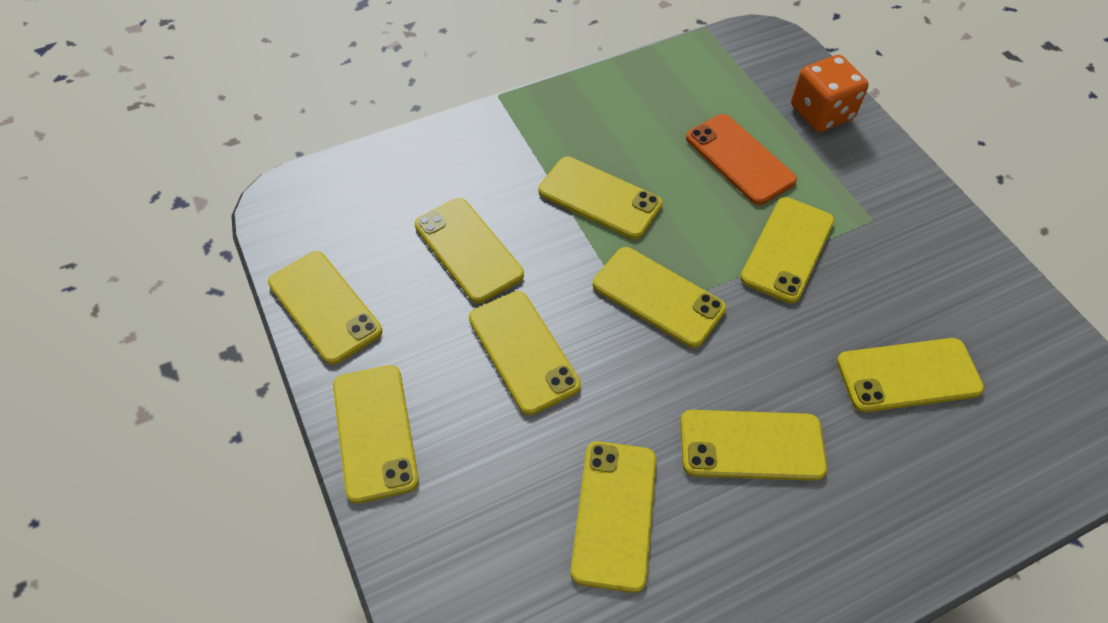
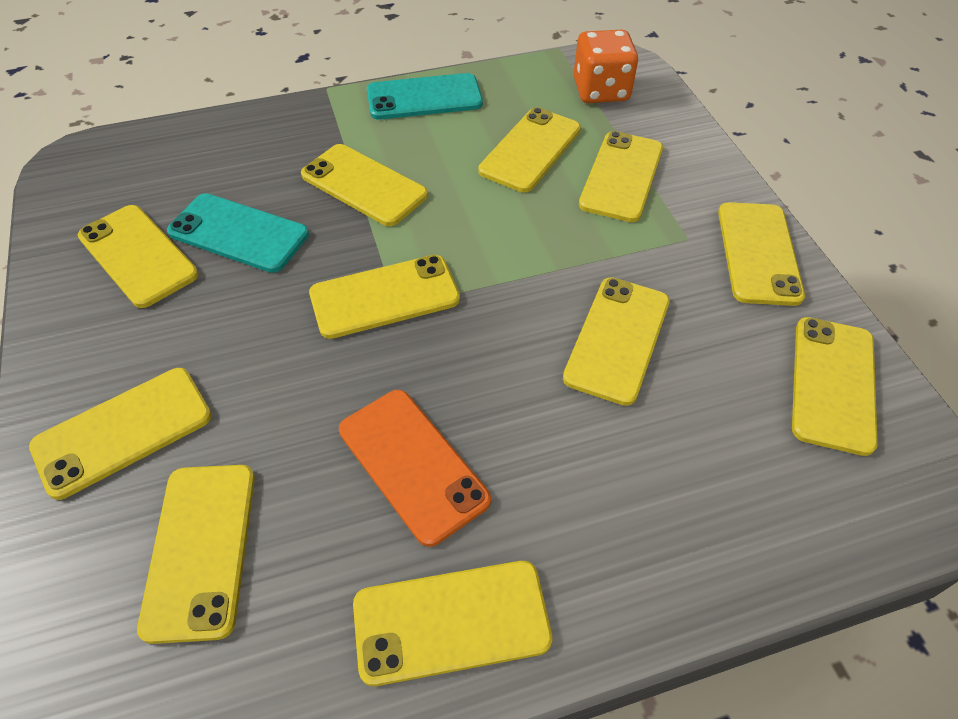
turquoise phone: 0 -> 2
yellow phone: 10 -> 11

